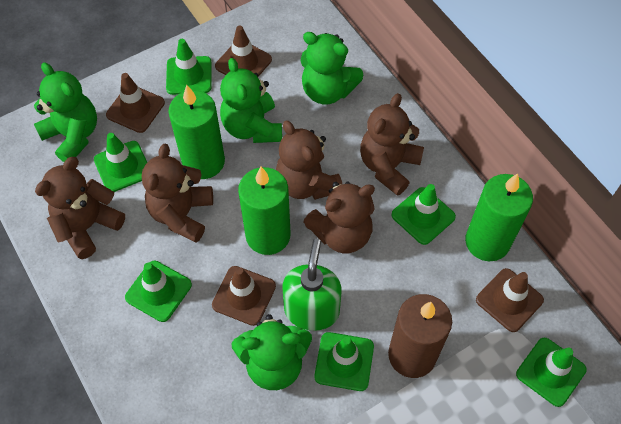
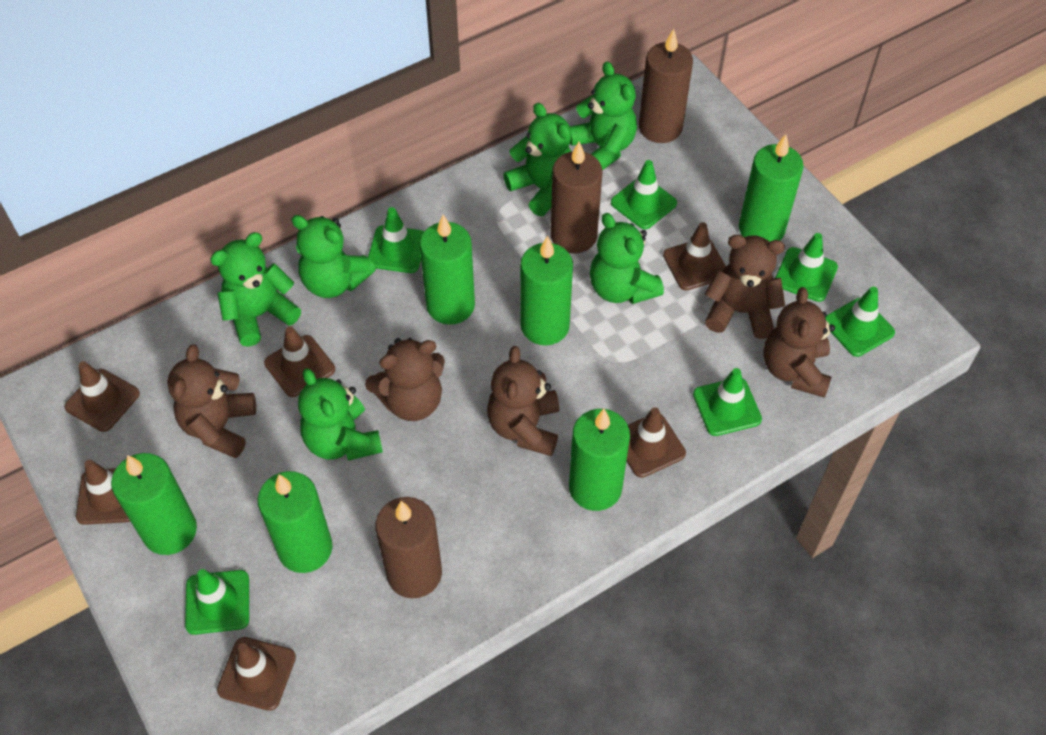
brown candle: 1 -> 3
brown traffic cone: 4 -> 6
green candle: 3 -> 6
green soap dispenser: 1 -> 0
green teddy bear: 4 -> 6

